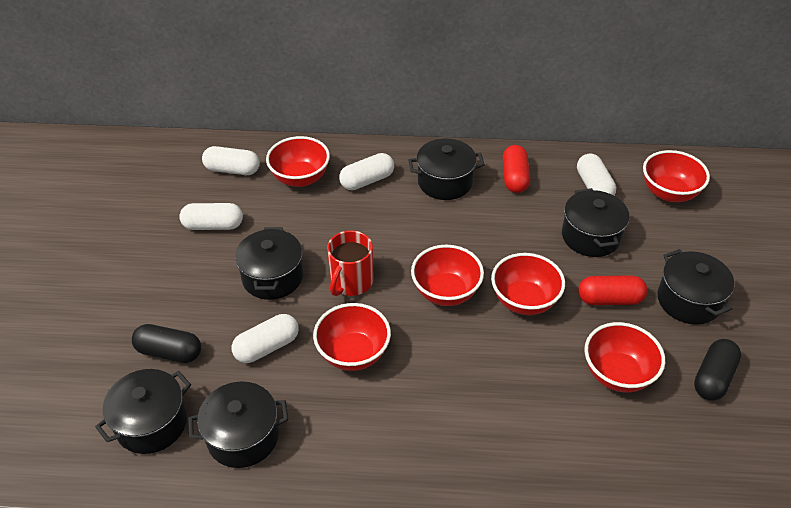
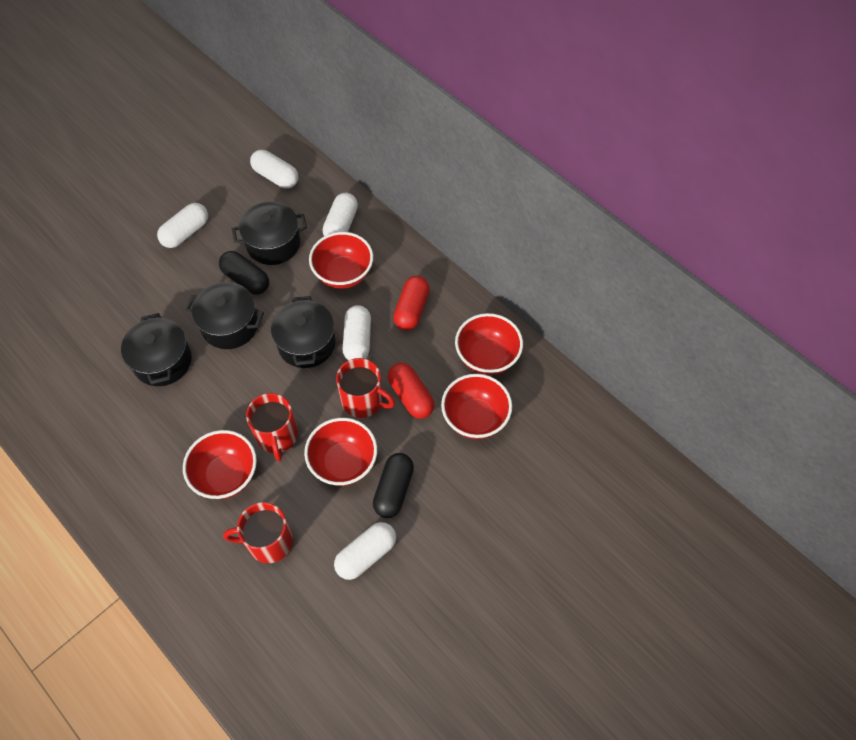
black pot: 6 -> 4
red bowl: 6 -> 5
red mug: 1 -> 3

